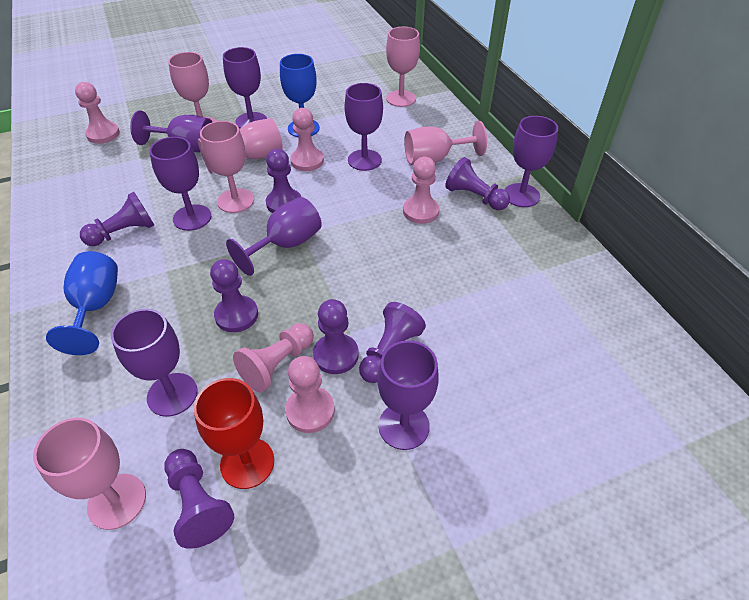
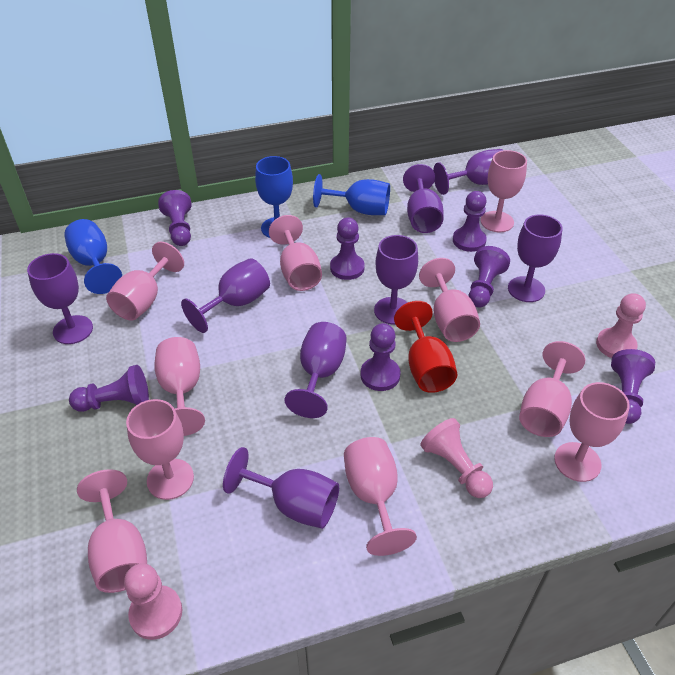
blue goblet: 2 -> 3
pink goblet: 6 -> 10
pink pawn: 5 -> 3

